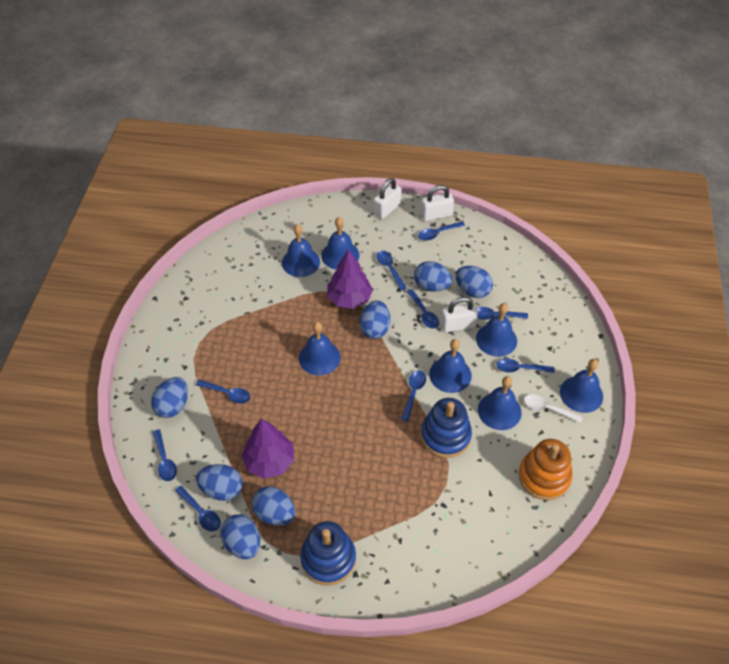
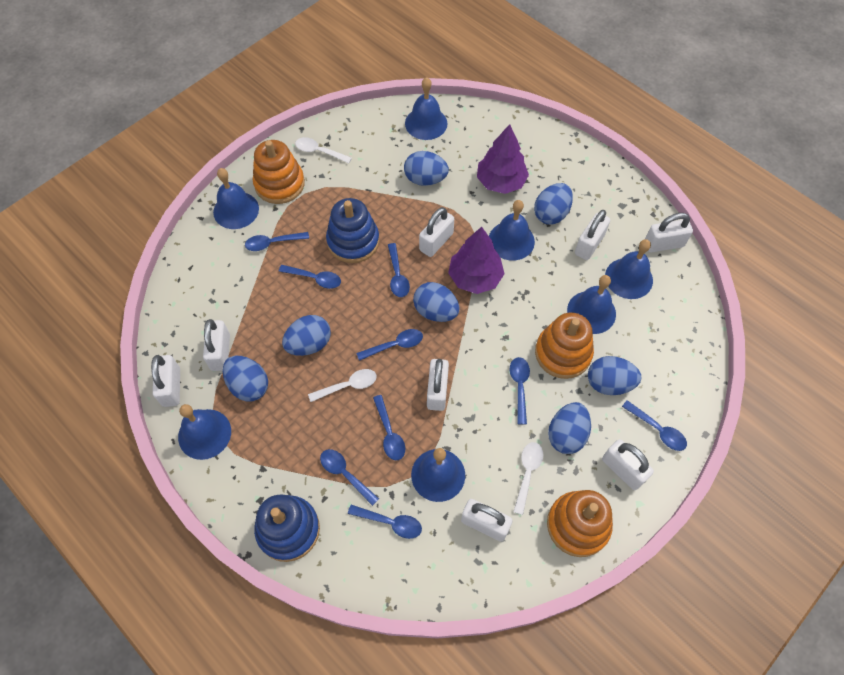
orange stacking toy: 1 -> 3
white padlock: 3 -> 8
white spoon: 1 -> 3

